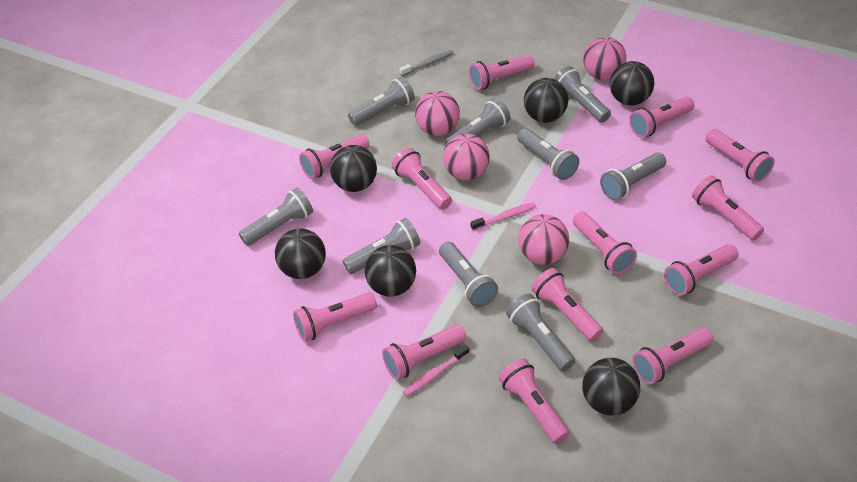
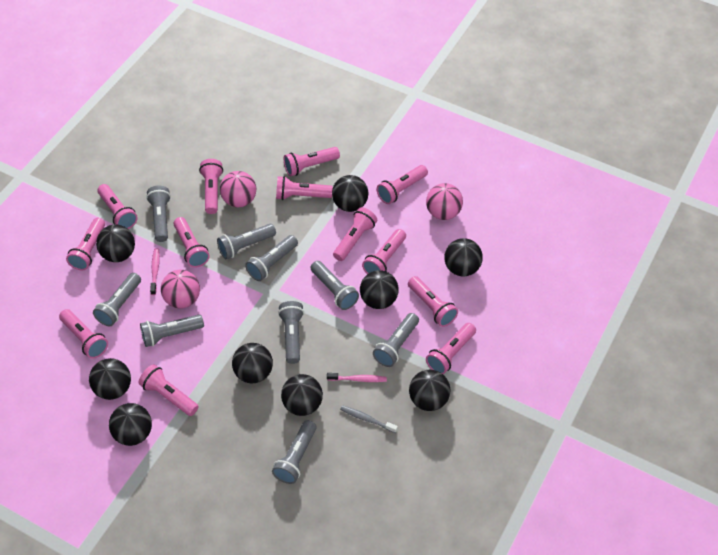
black ball: 6 -> 9
pink ball: 4 -> 3

